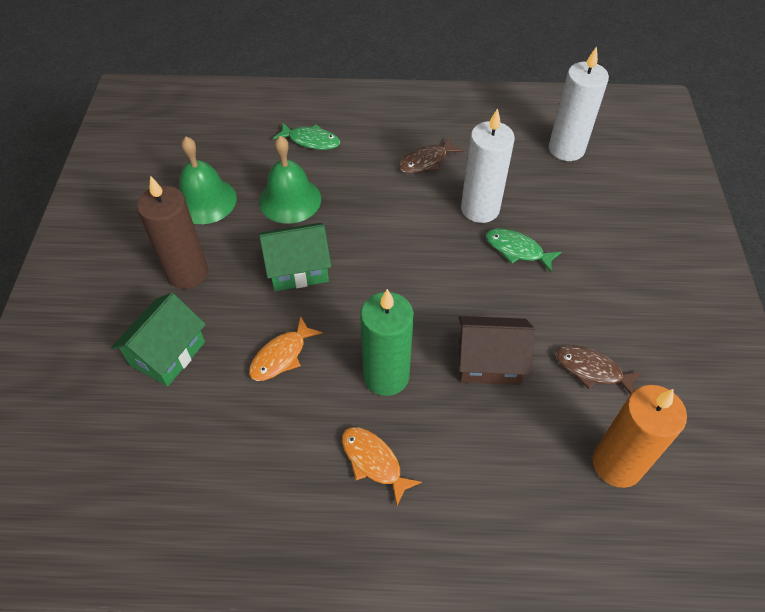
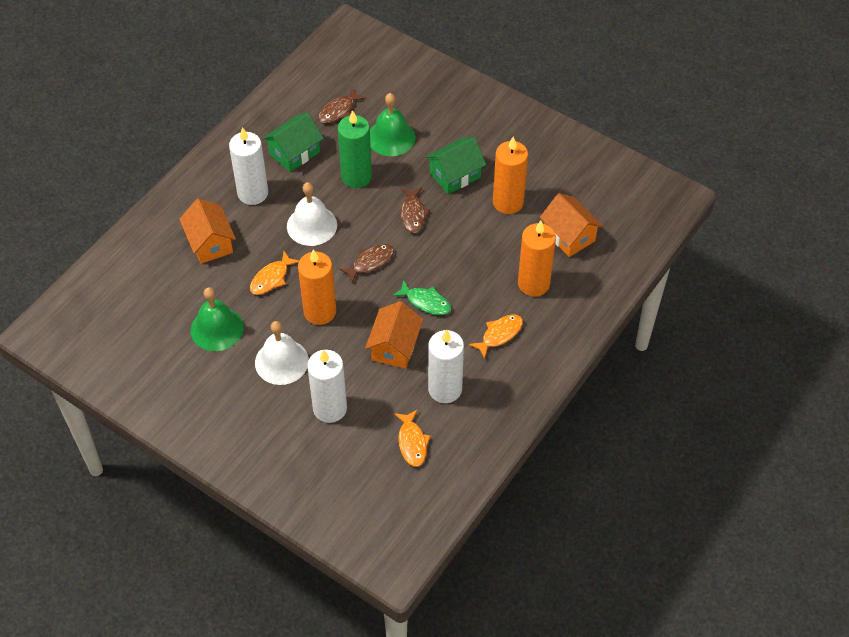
brown candle: 1 -> 0
brown fish: 2 -> 3
brown house: 1 -> 0
green fish: 2 -> 1
orange candle: 1 -> 3
orange fish: 2 -> 3
orange house: 0 -> 3
white bell: 0 -> 2
white candle: 2 -> 3

